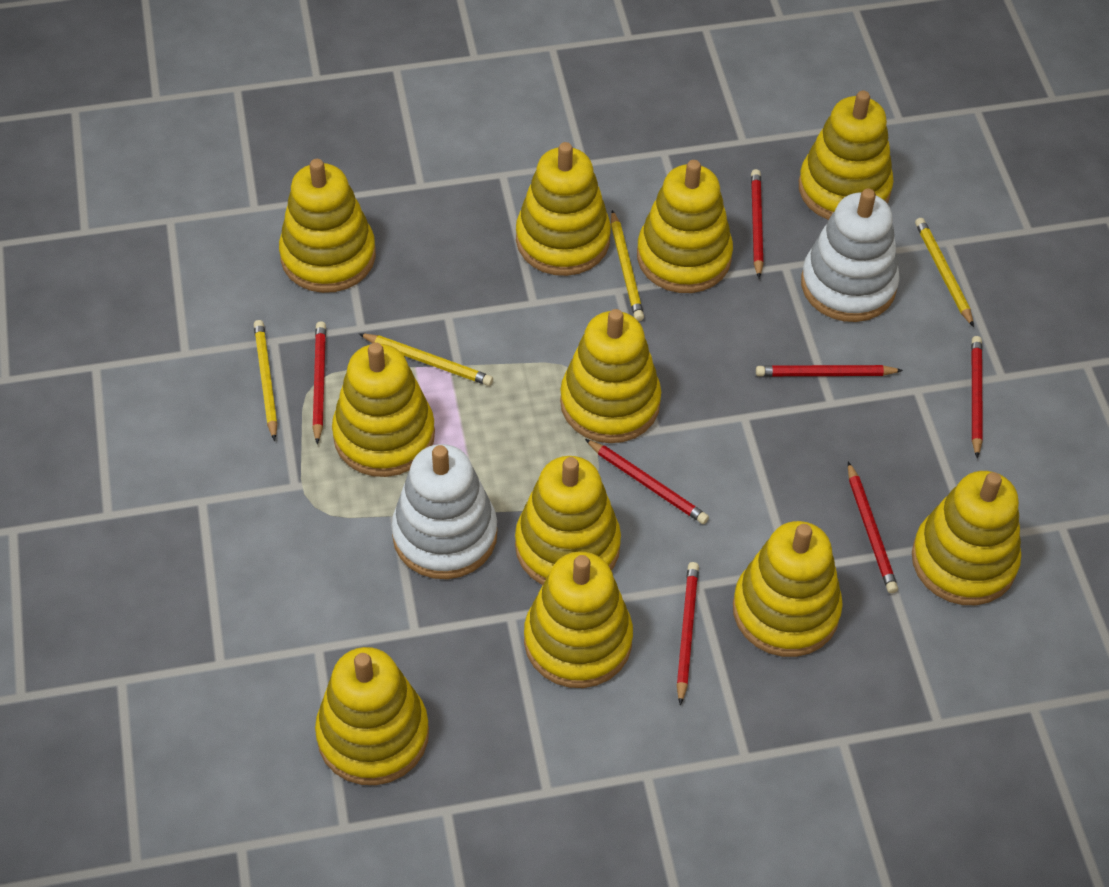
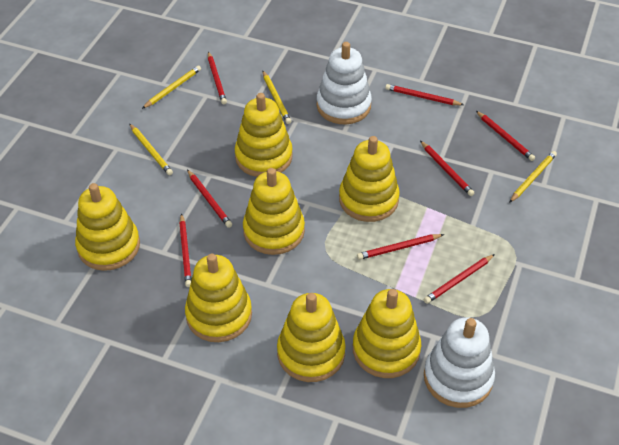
red pencil: 7 -> 8
yellow stacking toy: 11 -> 7

